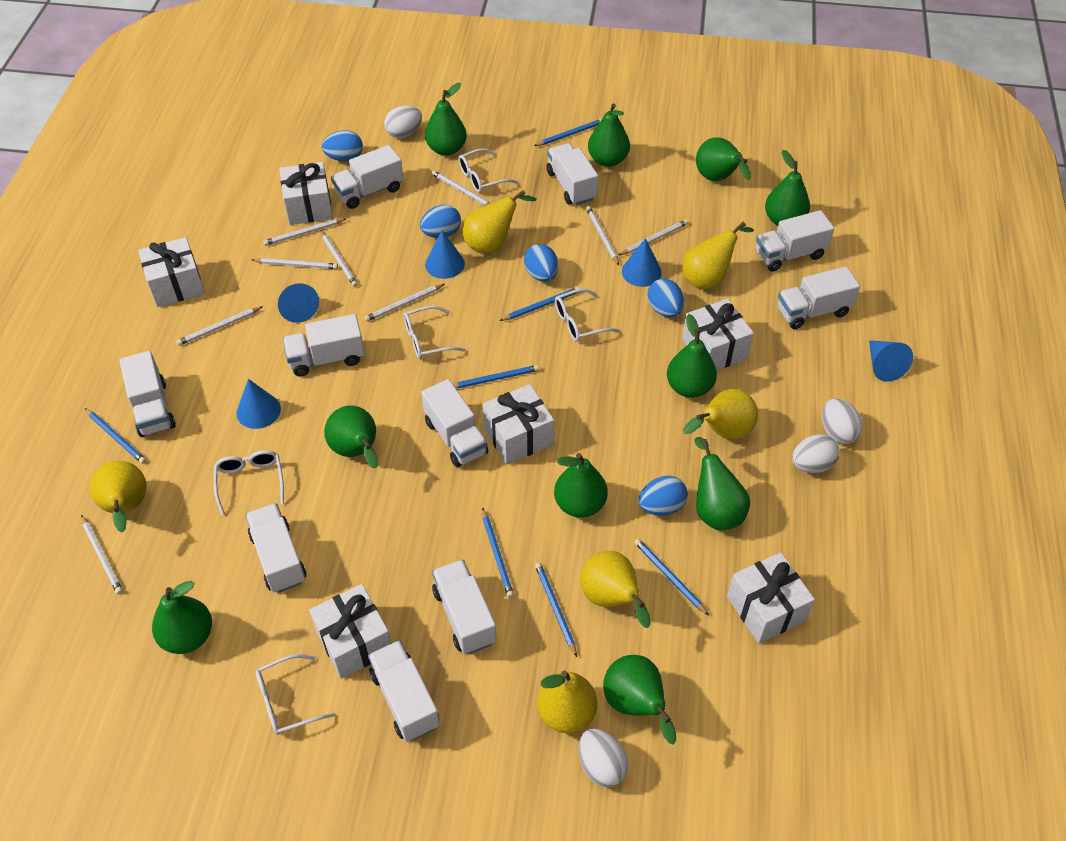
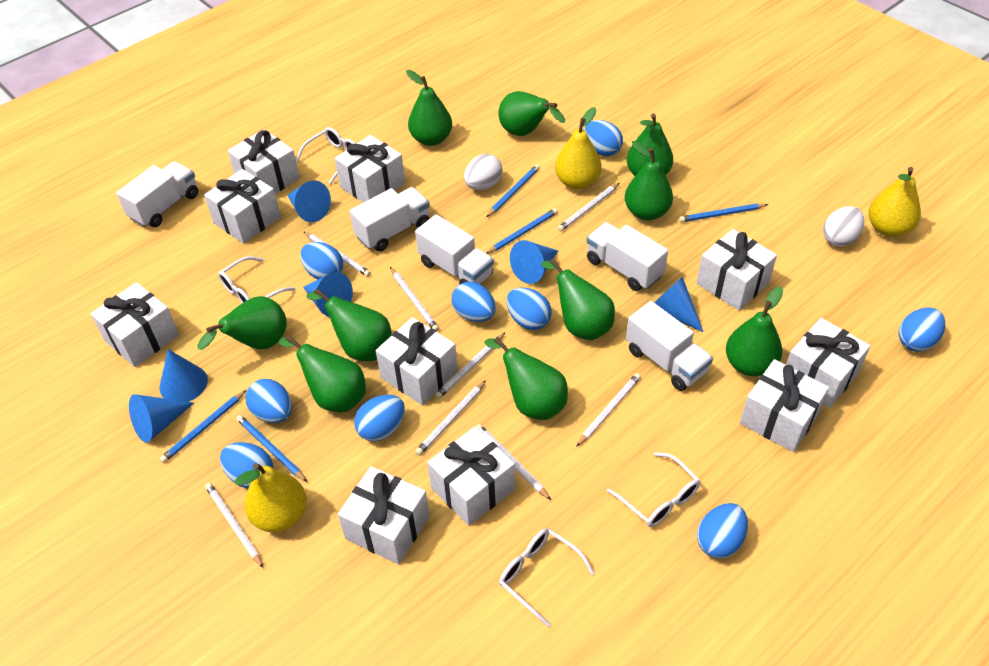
blue cone: 5 -> 6
blue egg: 5 -> 9
blue pencil: 7 -> 5
white egg: 4 -> 2
white gift: 6 -> 10
white glasses: 5 -> 4
white pencil: 9 -> 8
white truck: 10 -> 5
yellow pear: 6 -> 3

